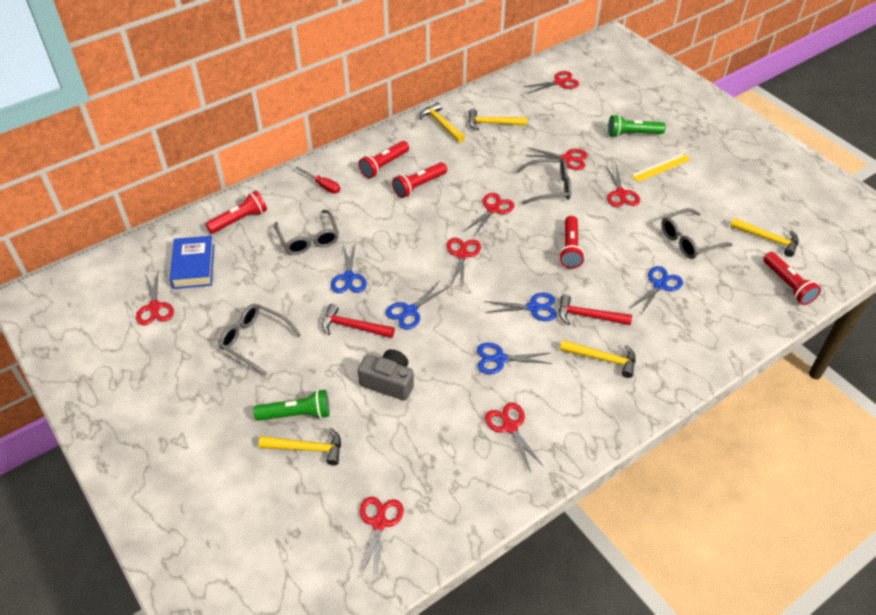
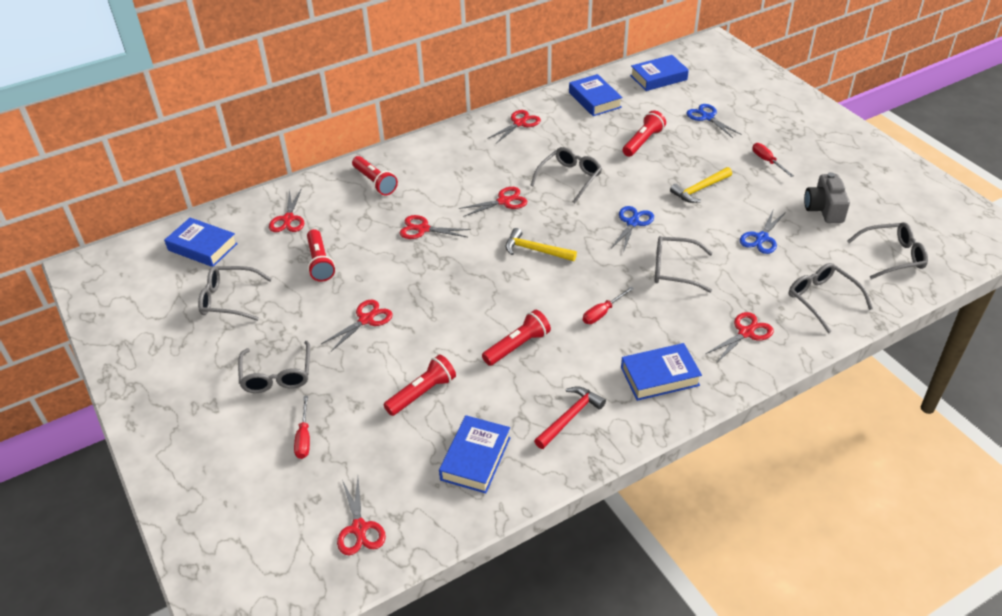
blue book: 1 -> 5
blue scissors: 5 -> 3
green flashlight: 2 -> 0
grey glasses: 4 -> 6
red hammer: 2 -> 1
red scissors: 8 -> 7
red screwdriver: 1 -> 3
yellow hammer: 5 -> 2
yellow ruler: 1 -> 0

